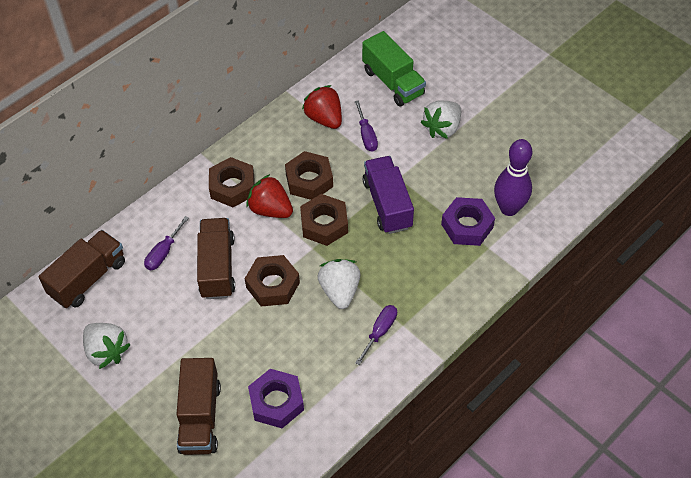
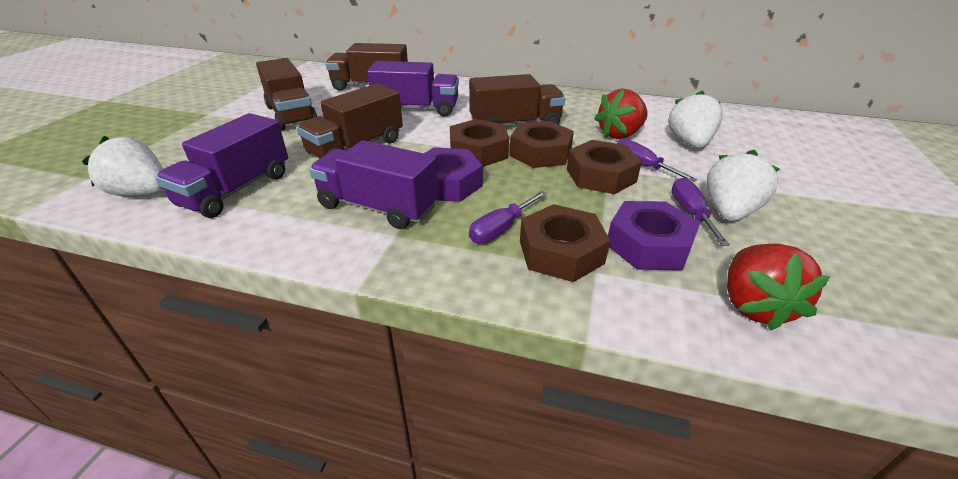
brown truck: 3 -> 4
green truck: 1 -> 0
purple bowling pin: 1 -> 0
purple truck: 1 -> 3

